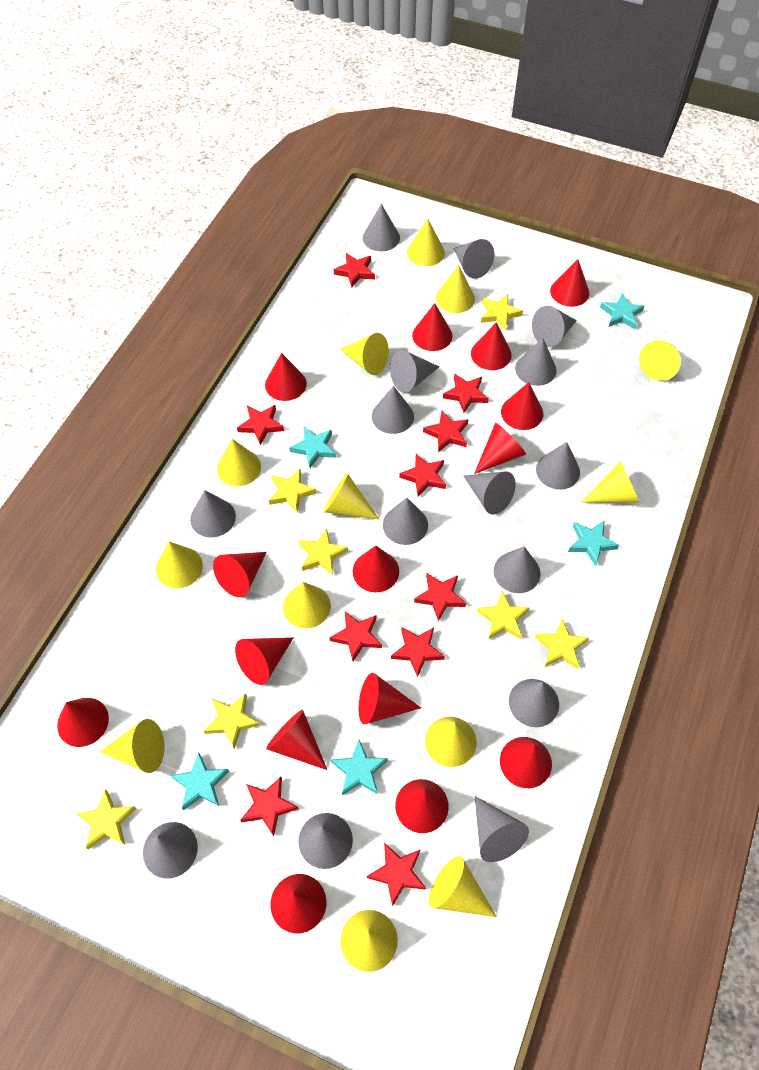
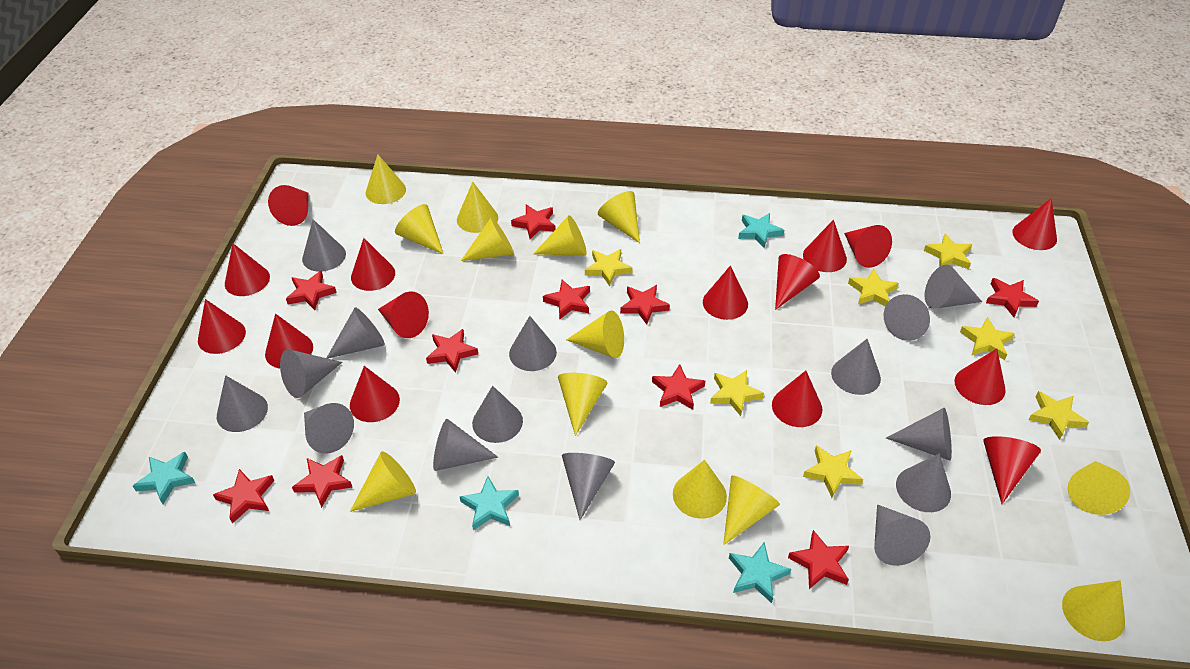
turquoise star: 5 -> 4

